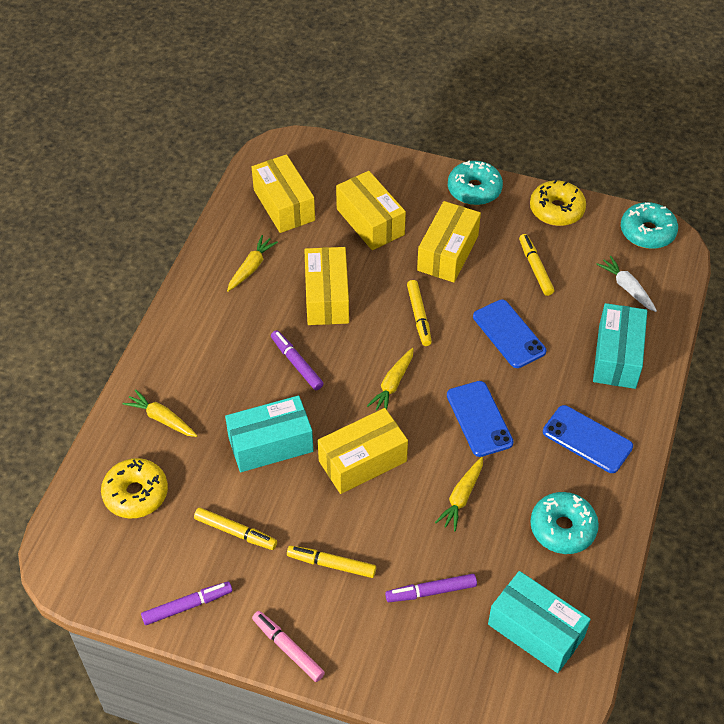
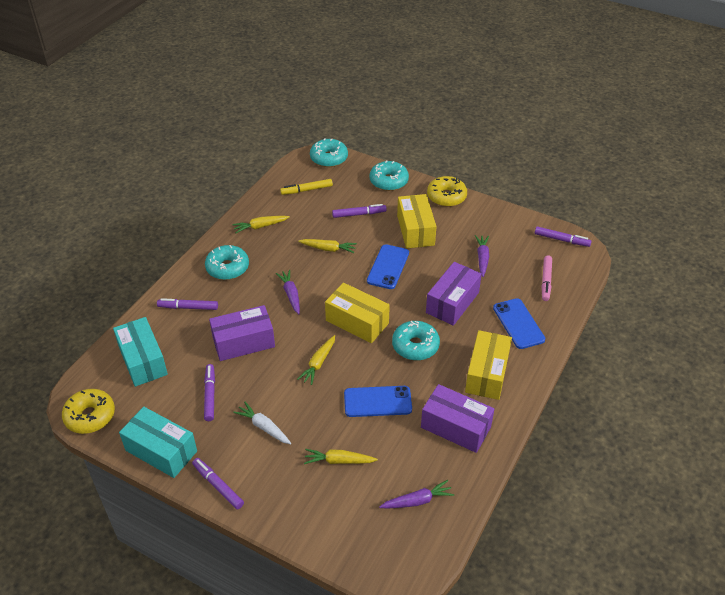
purple box: 0 -> 3
purple carrot: 0 -> 3
purple marker: 3 -> 5
turquoise box: 3 -> 2
turquoise donut: 3 -> 4
yellow box: 5 -> 3
yellow marker: 4 -> 1

